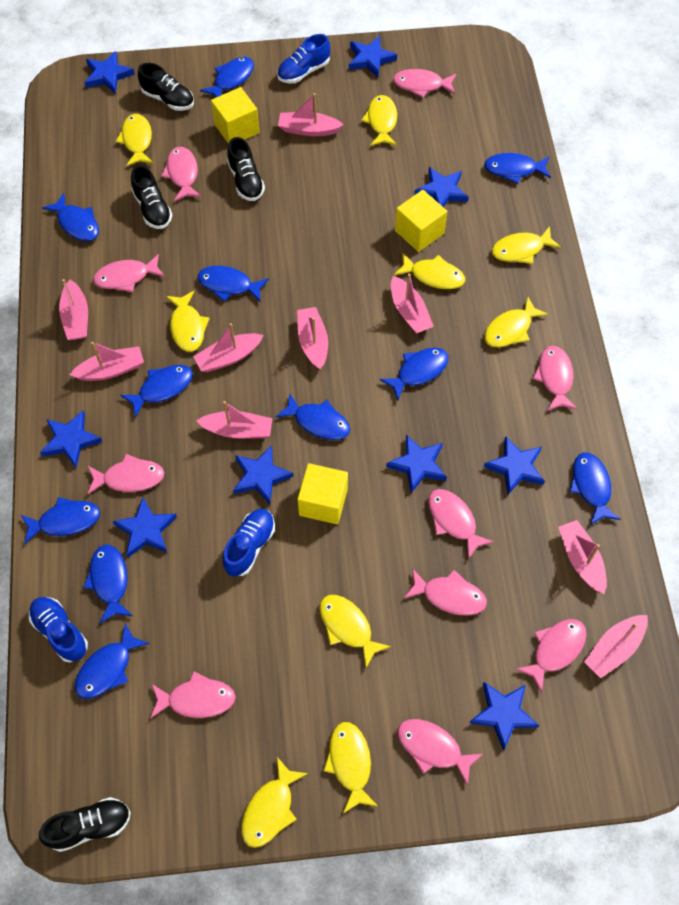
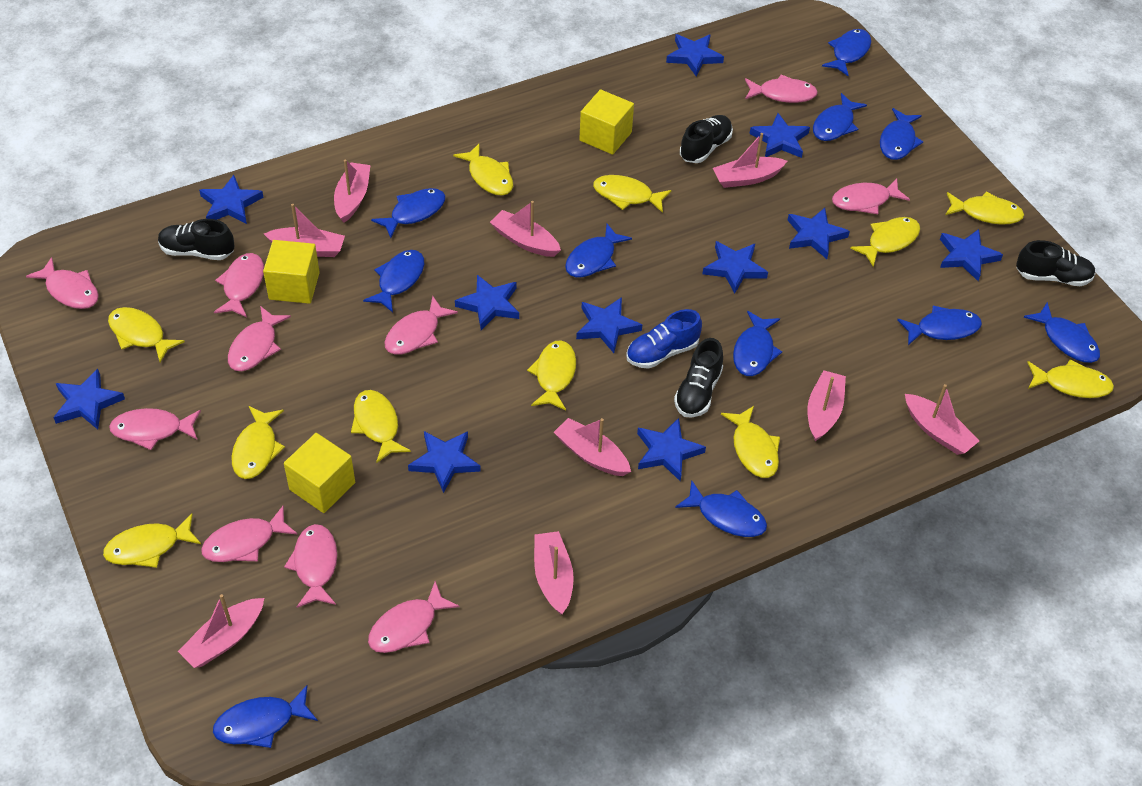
blue shoe: 3 -> 1
blue star: 9 -> 11
yellow fish: 9 -> 11

